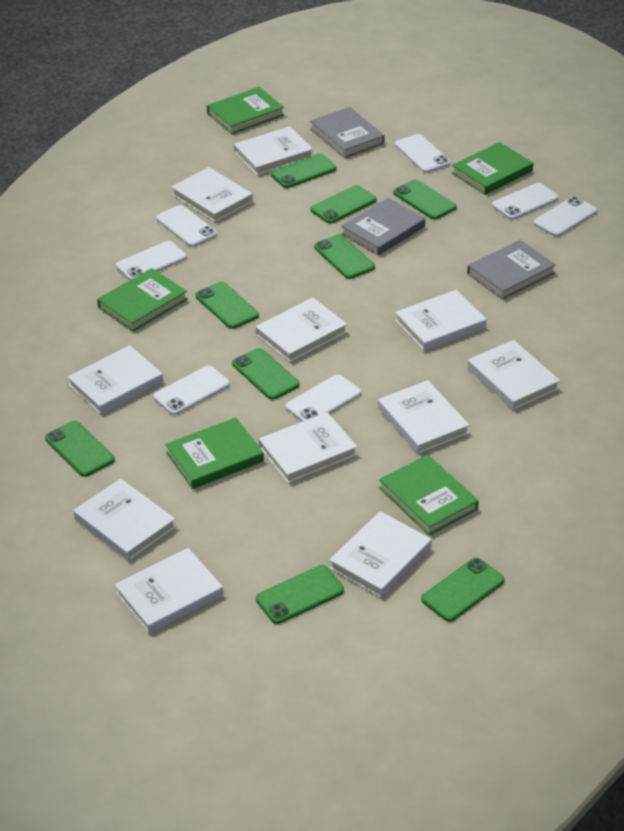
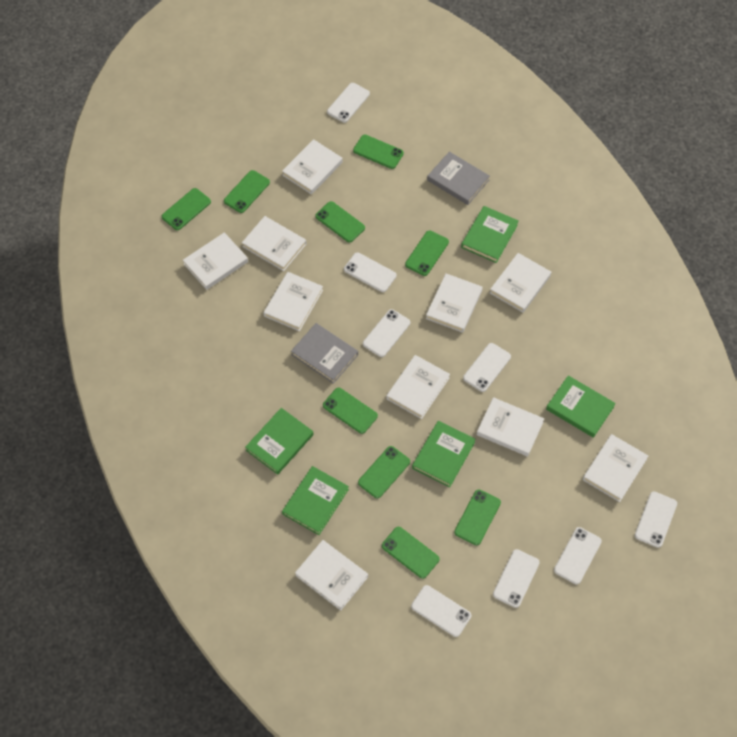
grey book: 3 -> 2
white book: 11 -> 10
white phone: 7 -> 8

